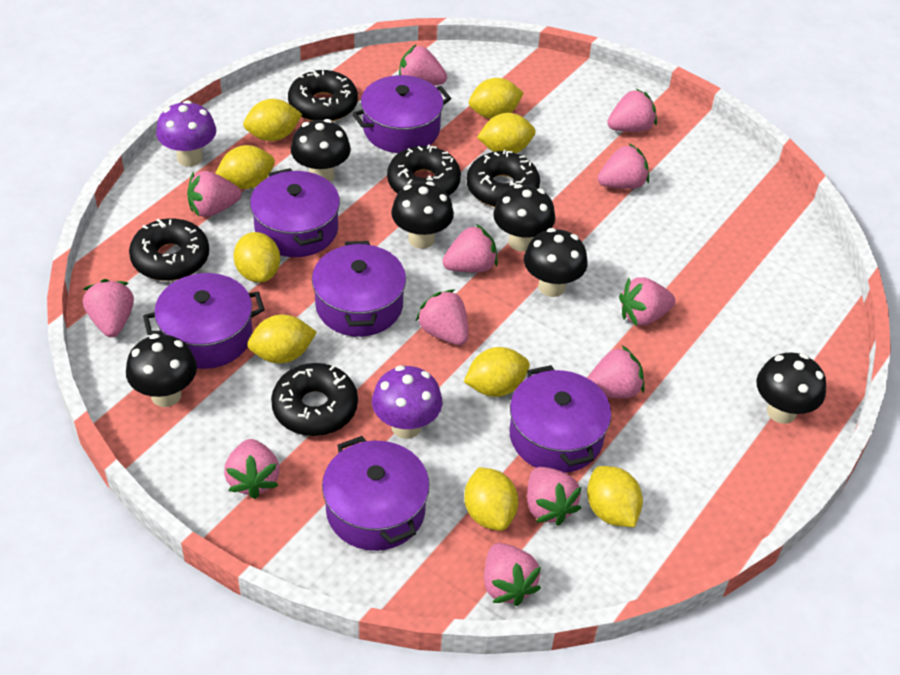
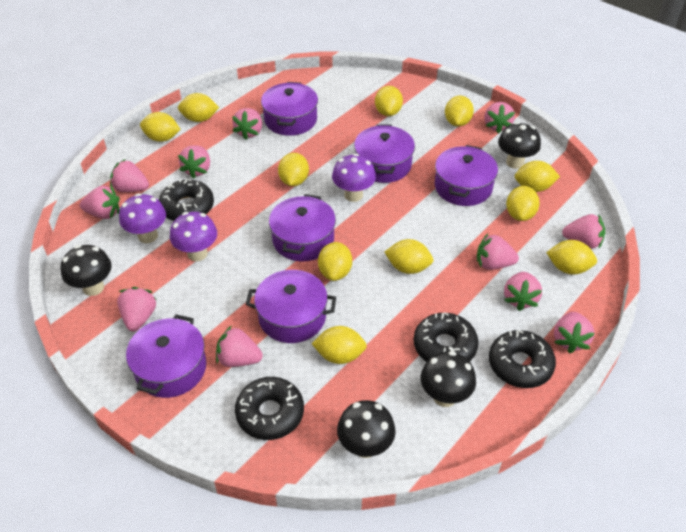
black donut: 5 -> 4
black mushroom: 6 -> 4
pink strawberry: 12 -> 11
purple mushroom: 2 -> 3
yellow lemon: 9 -> 11

